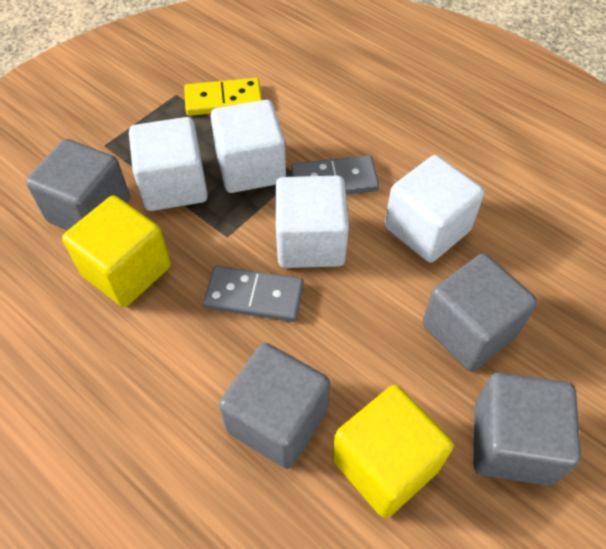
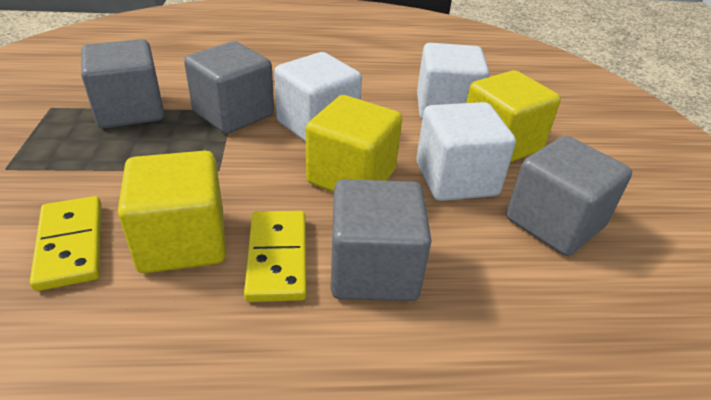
grey domino: 2 -> 0
white cube: 4 -> 3
yellow cube: 2 -> 3
yellow domino: 1 -> 2

